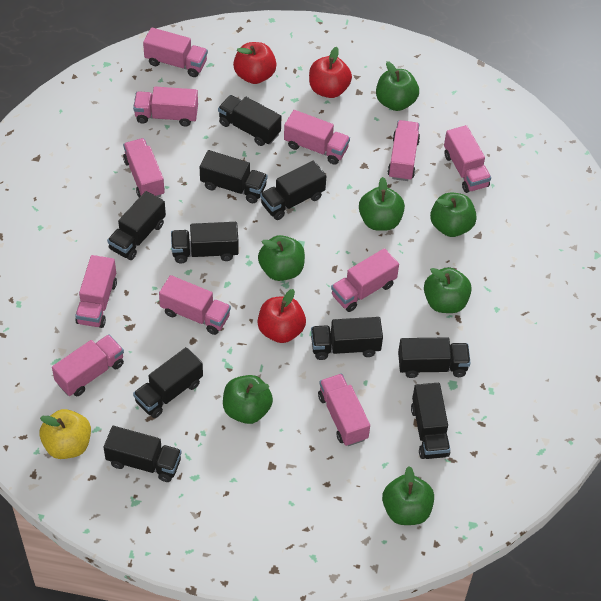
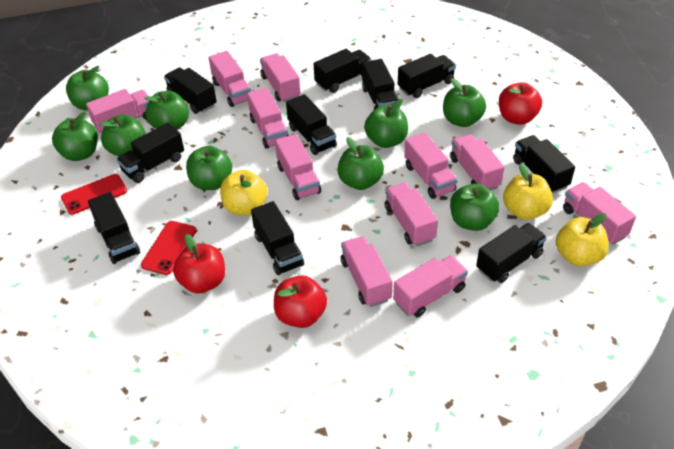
green apple: 7 -> 9
red phone: 0 -> 2
yellow apple: 1 -> 3

